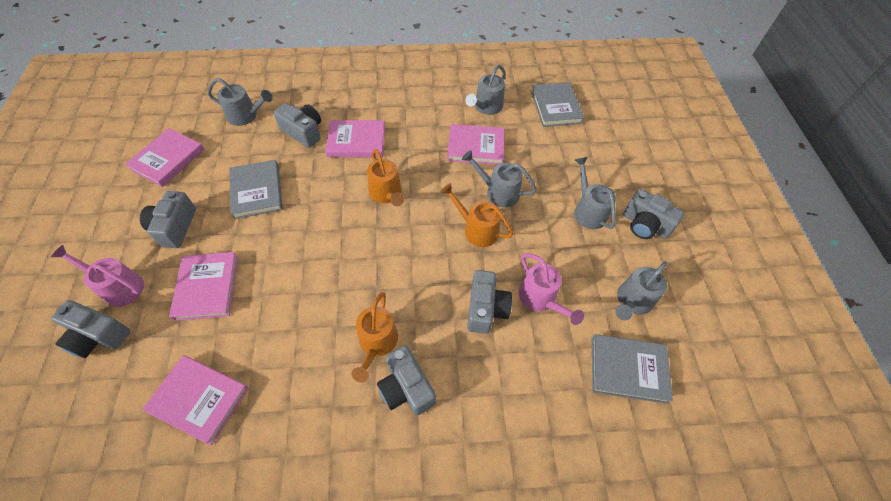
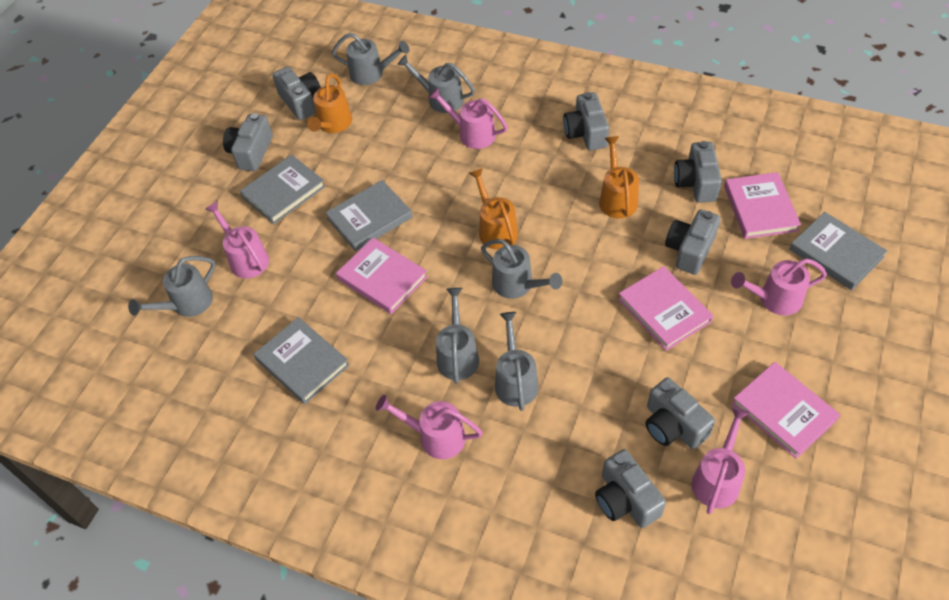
grey book: 3 -> 4
grey camera: 6 -> 7
grey watering can: 5 -> 6
pink book: 5 -> 4
pink watering can: 2 -> 5

